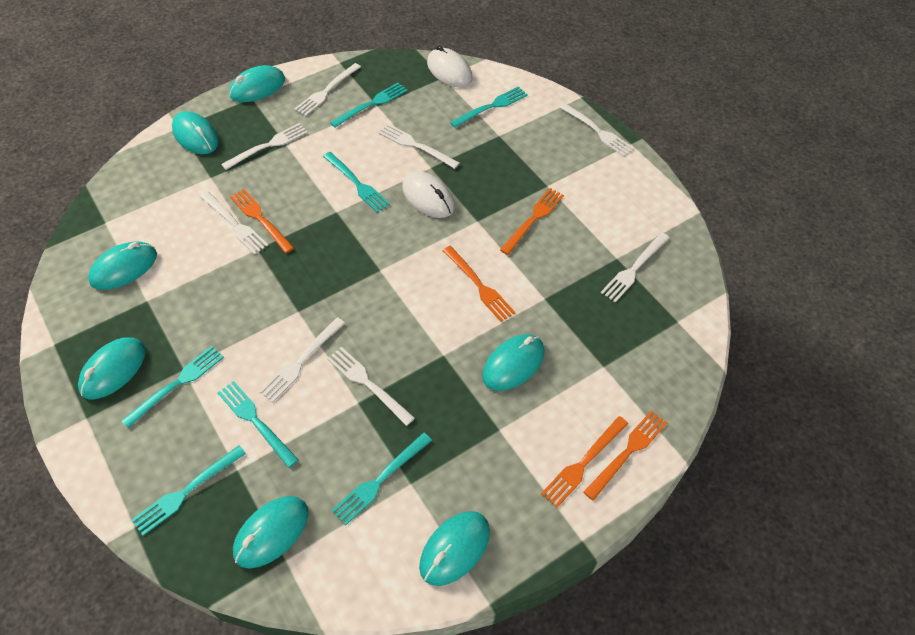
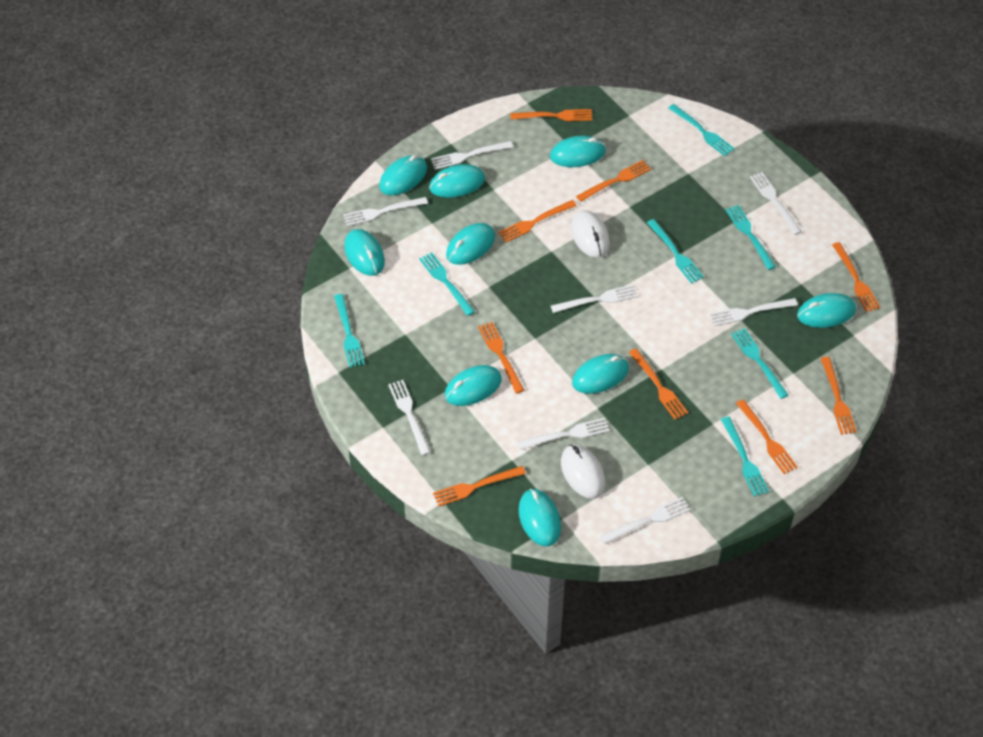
orange fork: 5 -> 9
turquoise mouse: 7 -> 9

